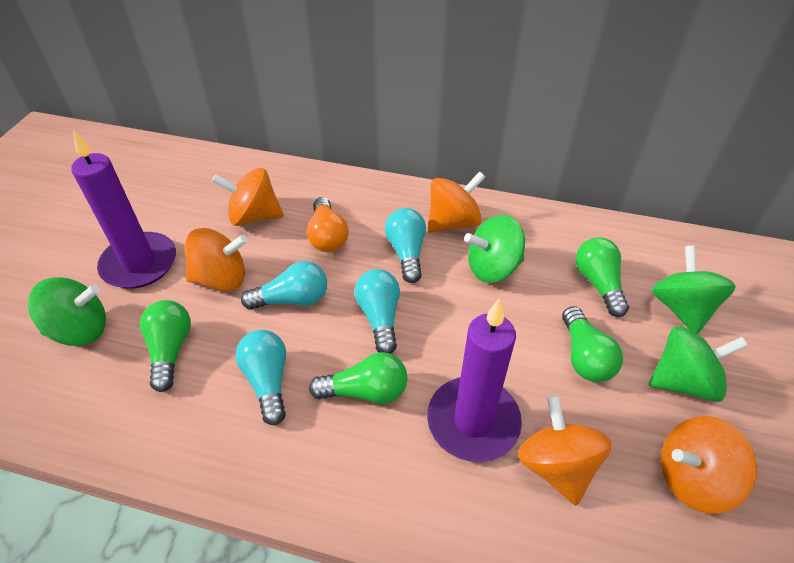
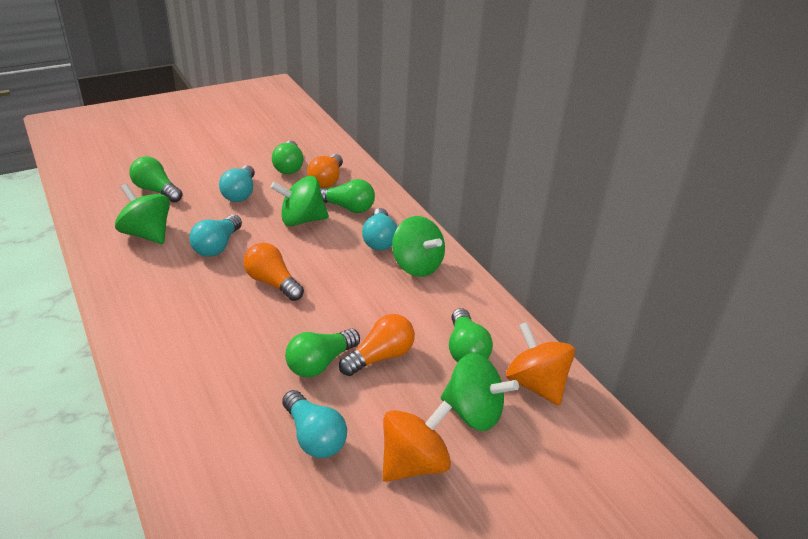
green light bulb: 4 -> 5
orange light bulb: 1 -> 3
orange spinning top: 5 -> 2
purple candle: 2 -> 0

